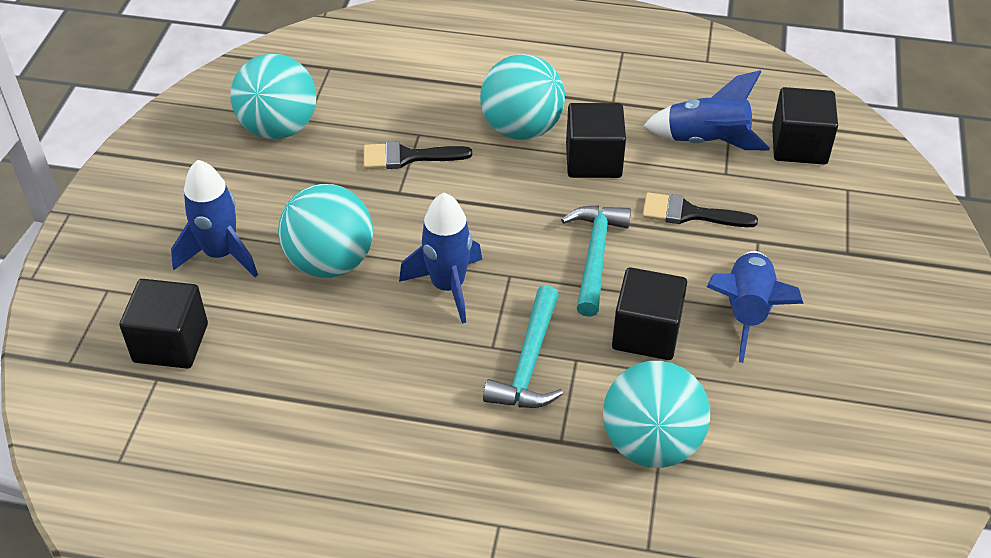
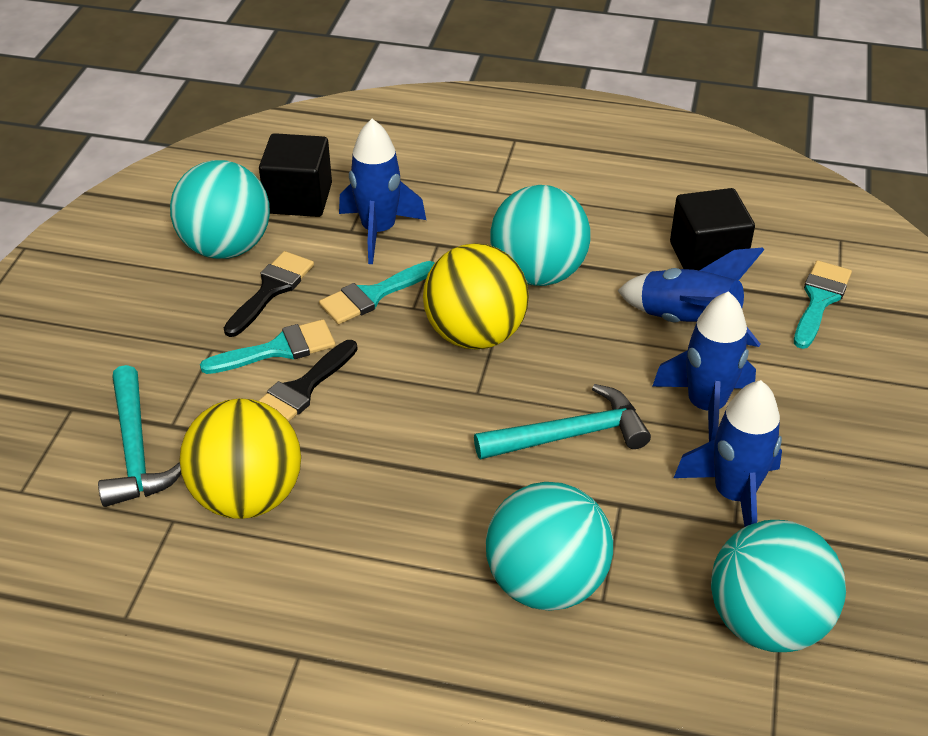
black cube: 4 -> 2
turquoise brush: 0 -> 3
yellow ball: 0 -> 2

